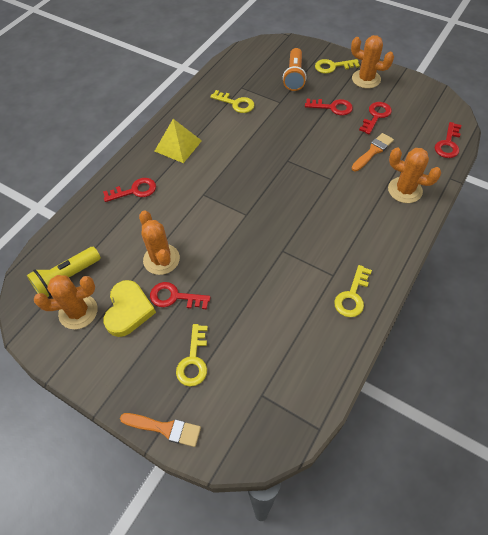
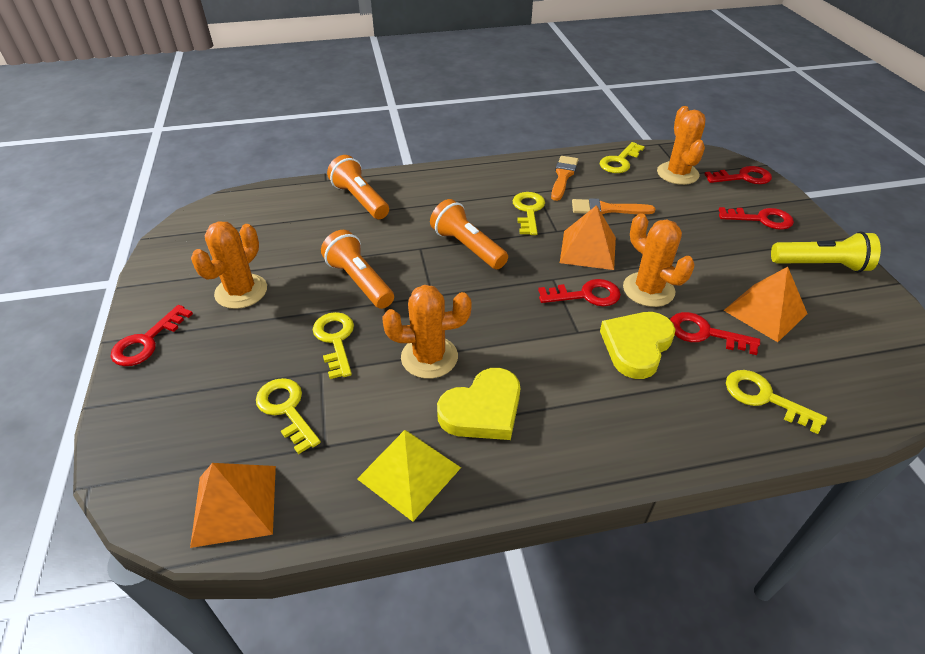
orange flashlight: 1 -> 3
orange pyramid: 0 -> 3
yellow heart: 1 -> 2
yellow key: 4 -> 5

